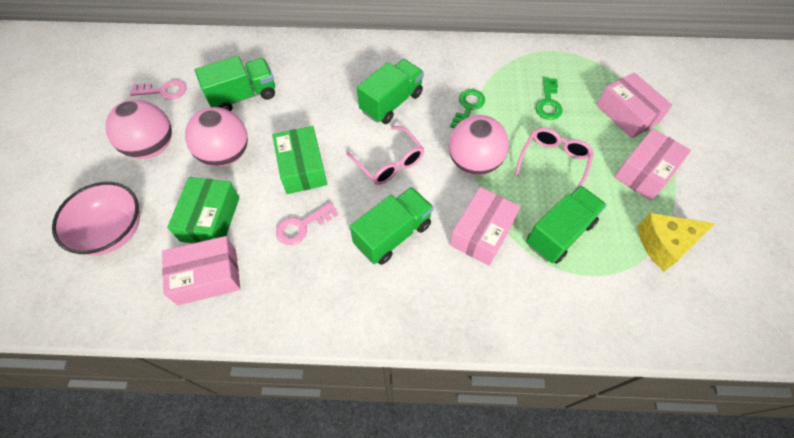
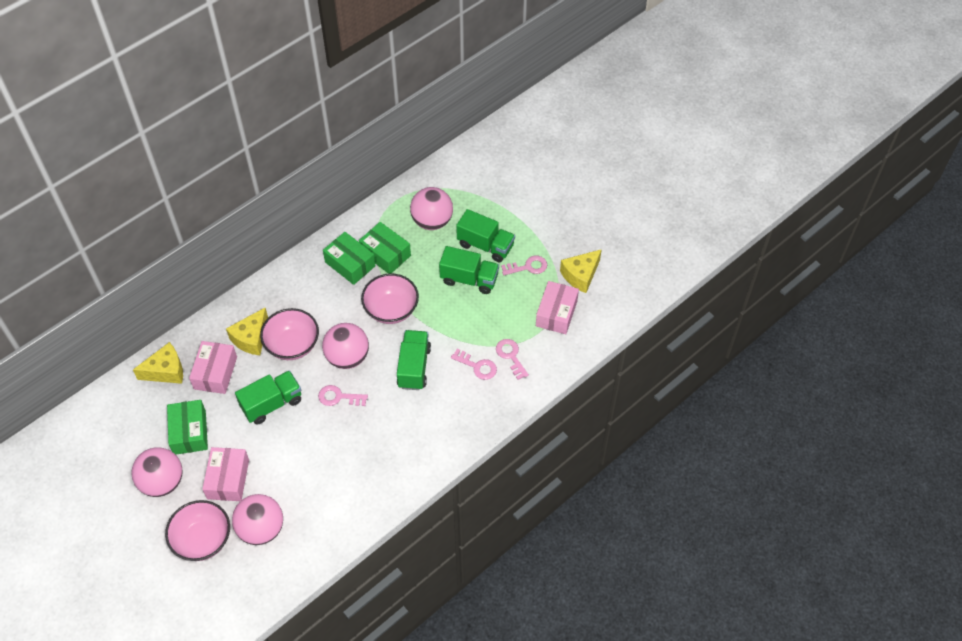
green box: 2 -> 3
green key: 2 -> 0
pink ball: 3 -> 4
pink bowl: 1 -> 3
pink box: 4 -> 3
pink glasses: 2 -> 0
pink key: 2 -> 4
yellow cheese: 1 -> 3

